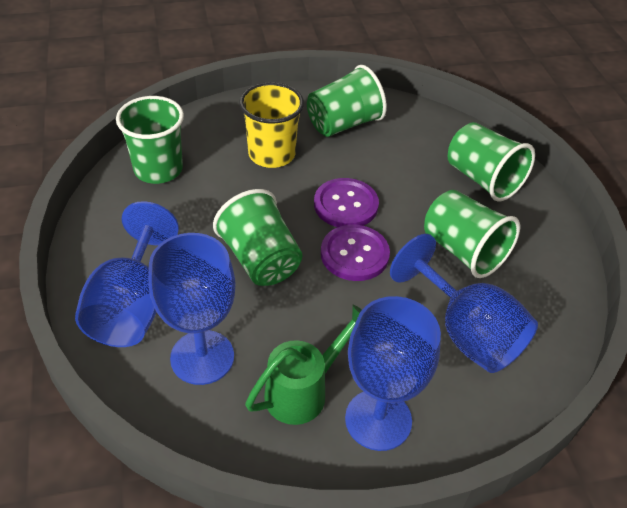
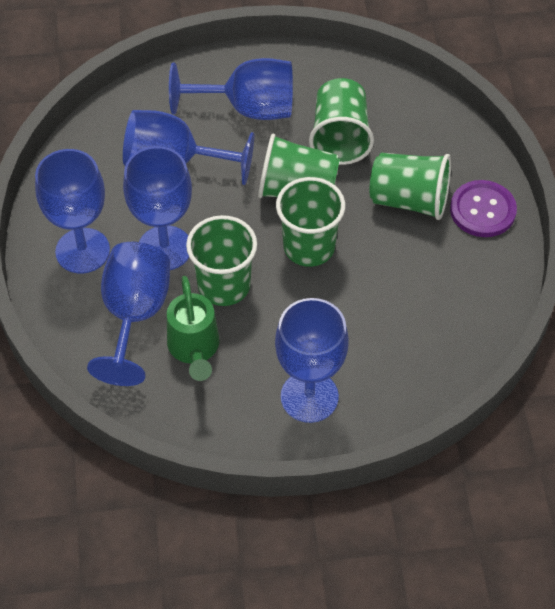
blue goblet: 4 -> 6
purple button: 2 -> 1
yellow cup: 1 -> 0

